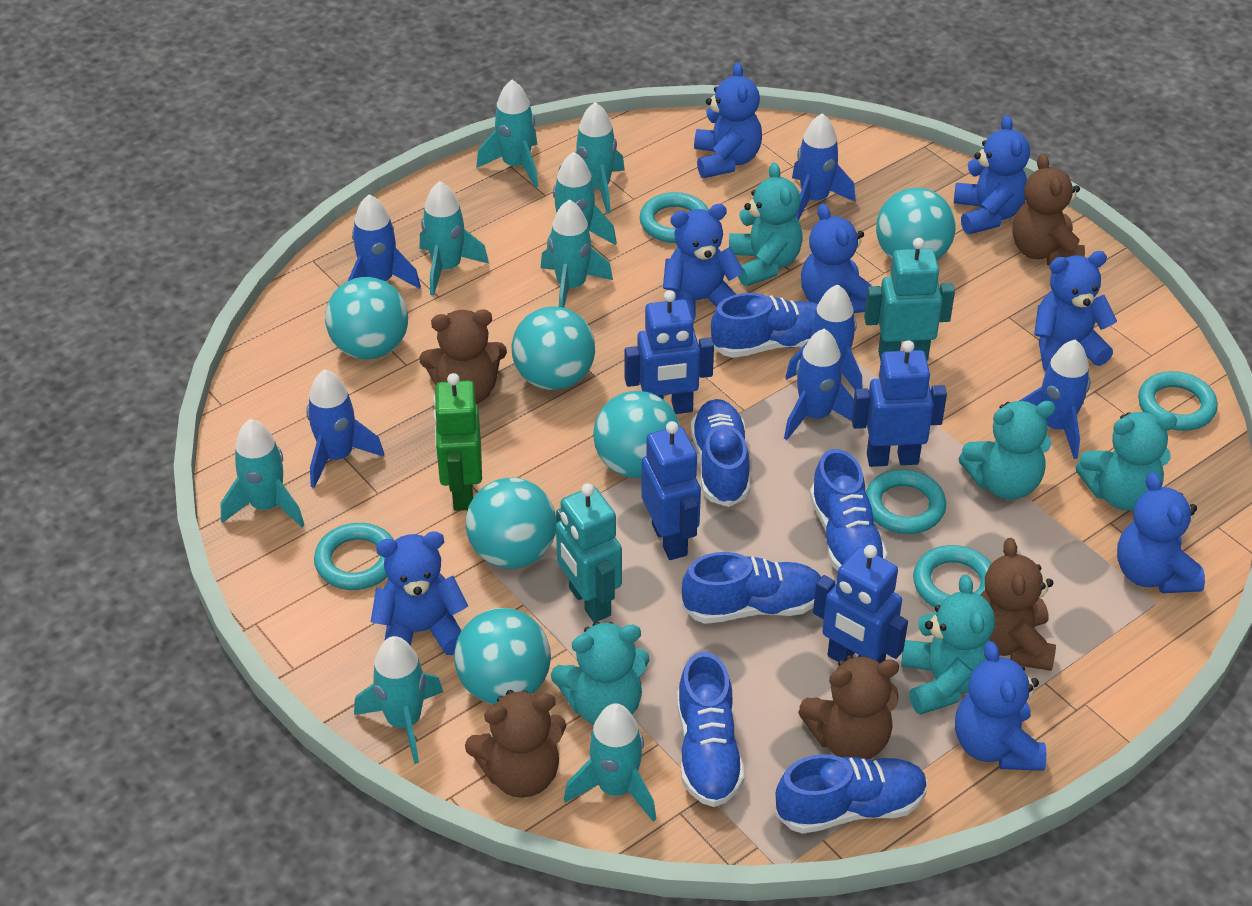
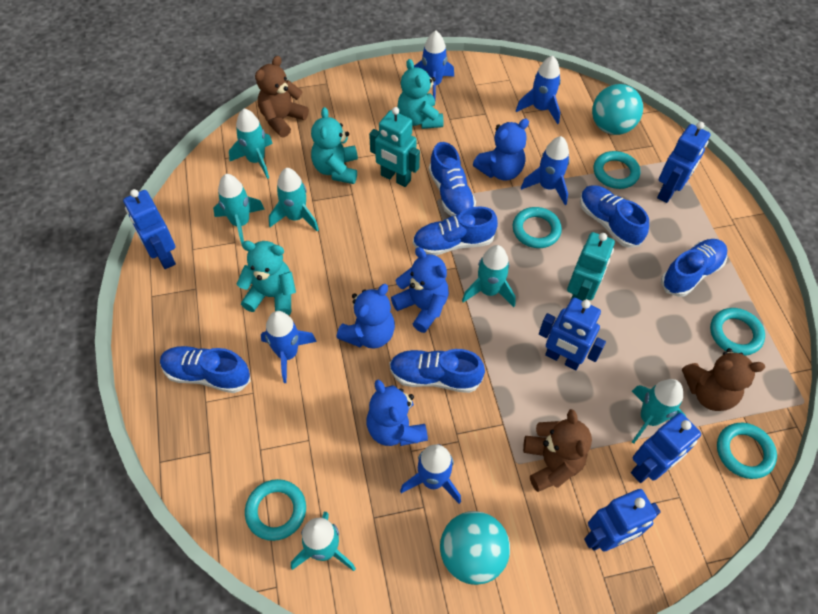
blue robot: 4 -> 5
blue rocket: 6 -> 5
blue teddy bear: 8 -> 4
brown teddy bear: 5 -> 3
green robot: 1 -> 0
turquoise ball: 6 -> 2
turquoise rocket: 8 -> 6
turquoise teddy bear: 5 -> 3

